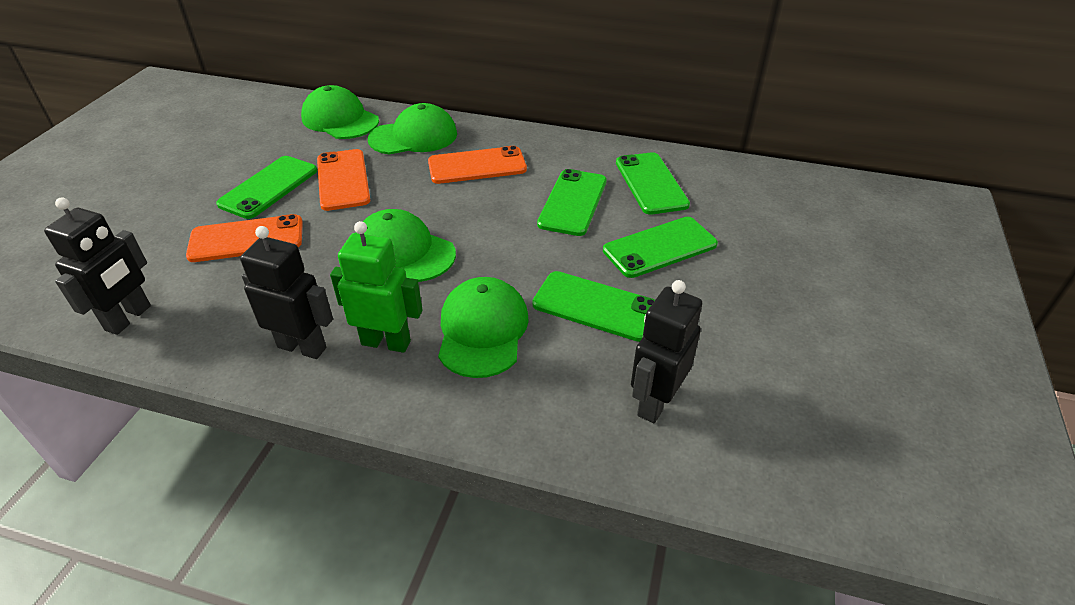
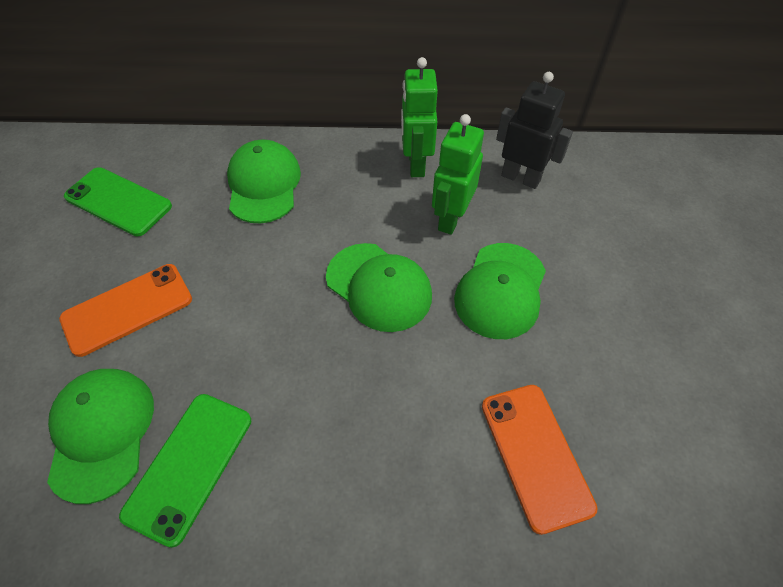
black robot: 3 -> 1
green phone: 5 -> 2
green robot: 1 -> 2
orange phone: 3 -> 2

